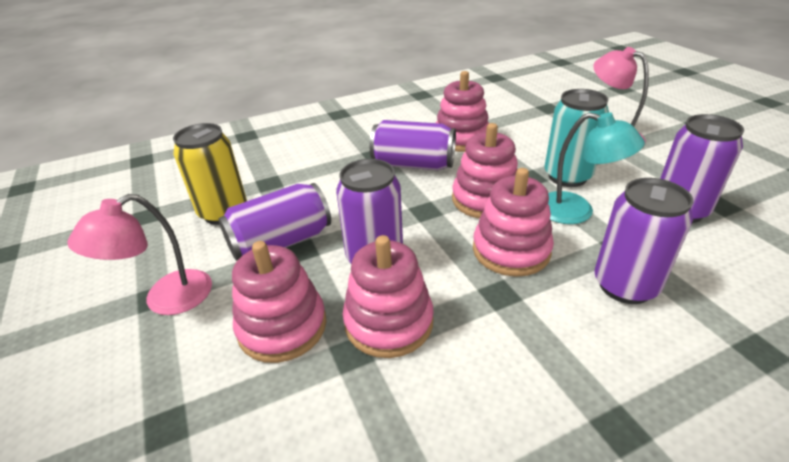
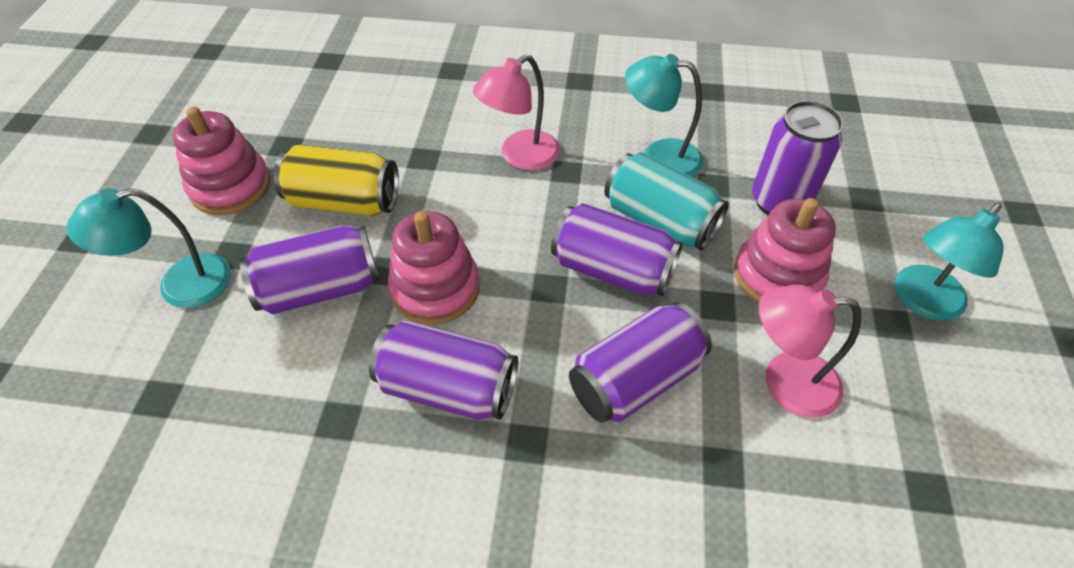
pink stacking toy: 5 -> 3
turquoise lamp: 1 -> 3

